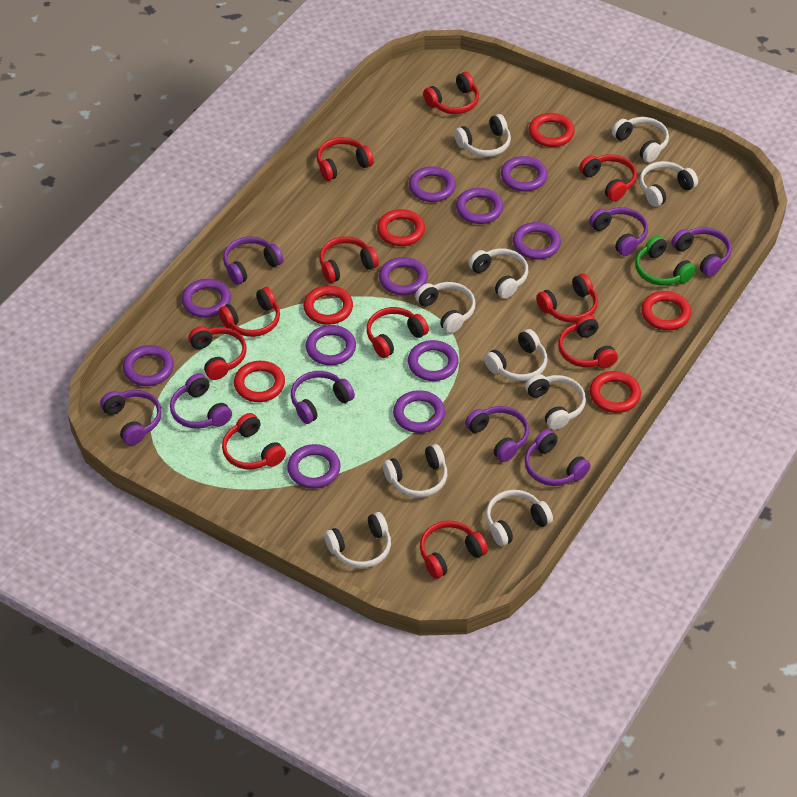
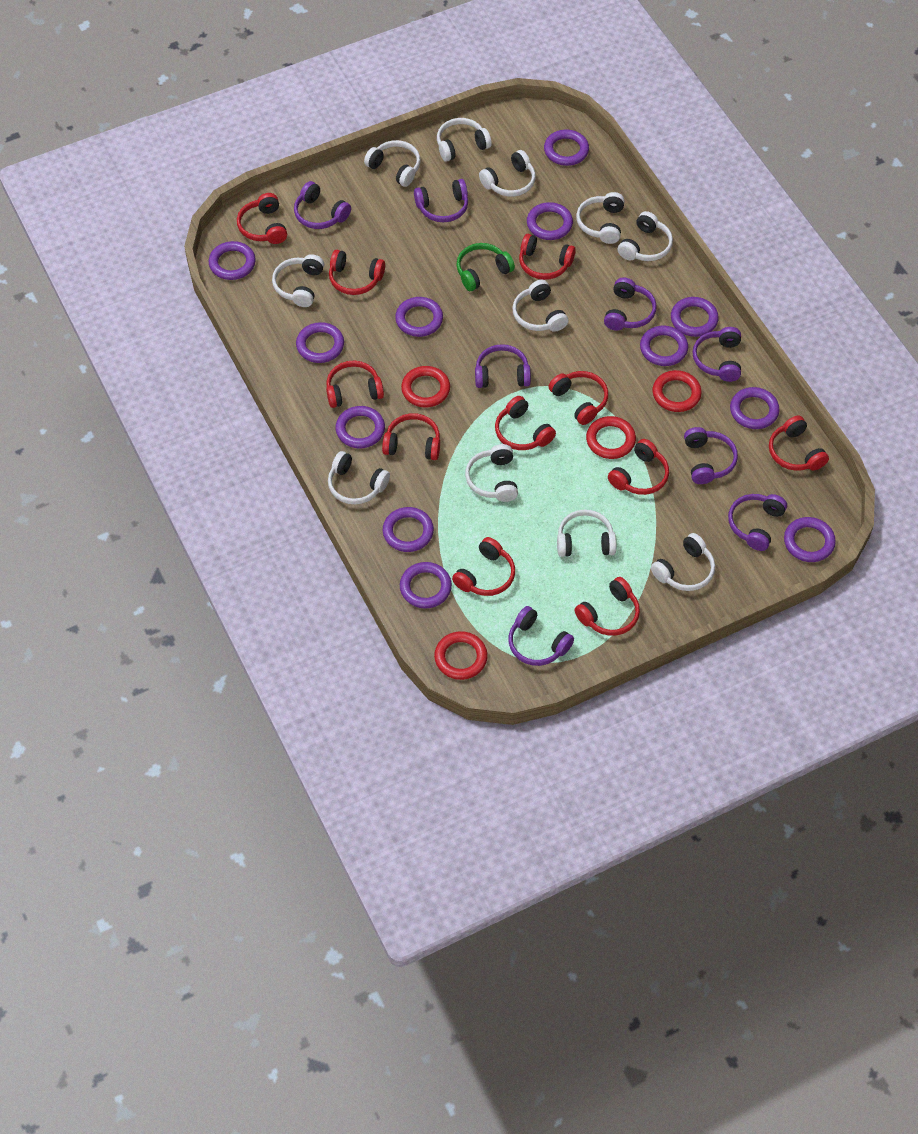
purple ring: 11 -> 12
red ring: 6 -> 4
white headphones: 10 -> 11

